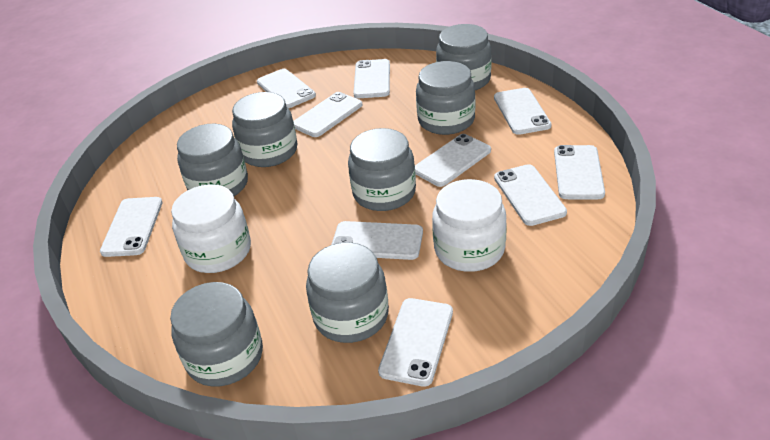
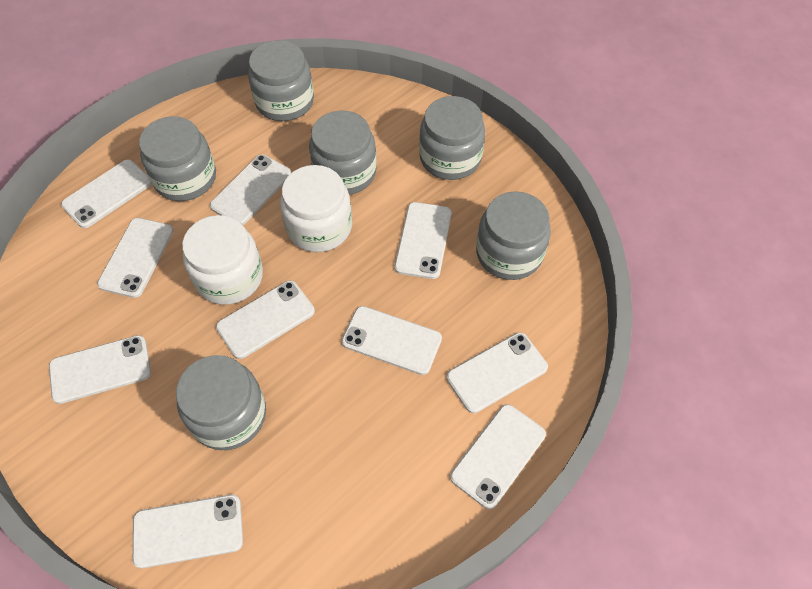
grey jar: 7 -> 6

